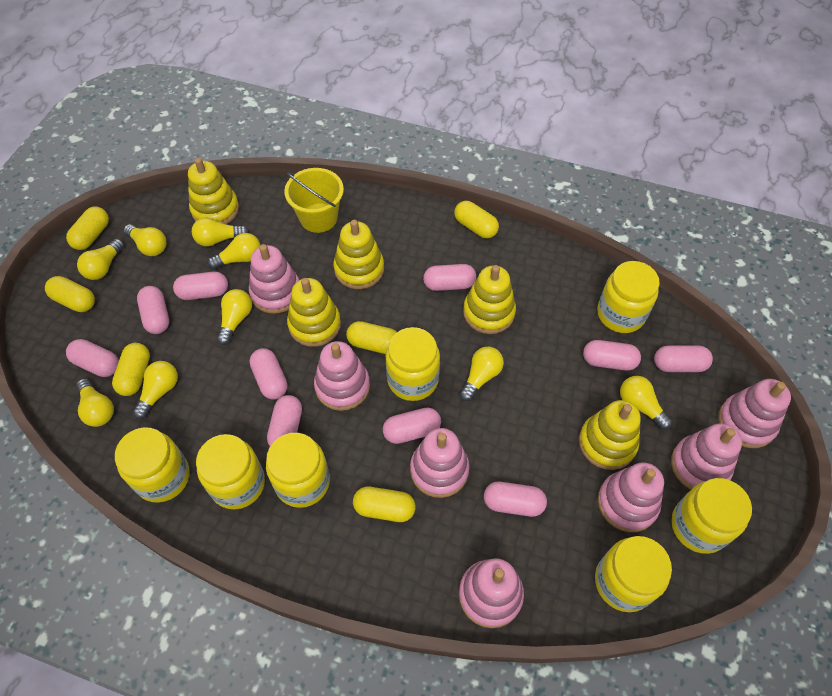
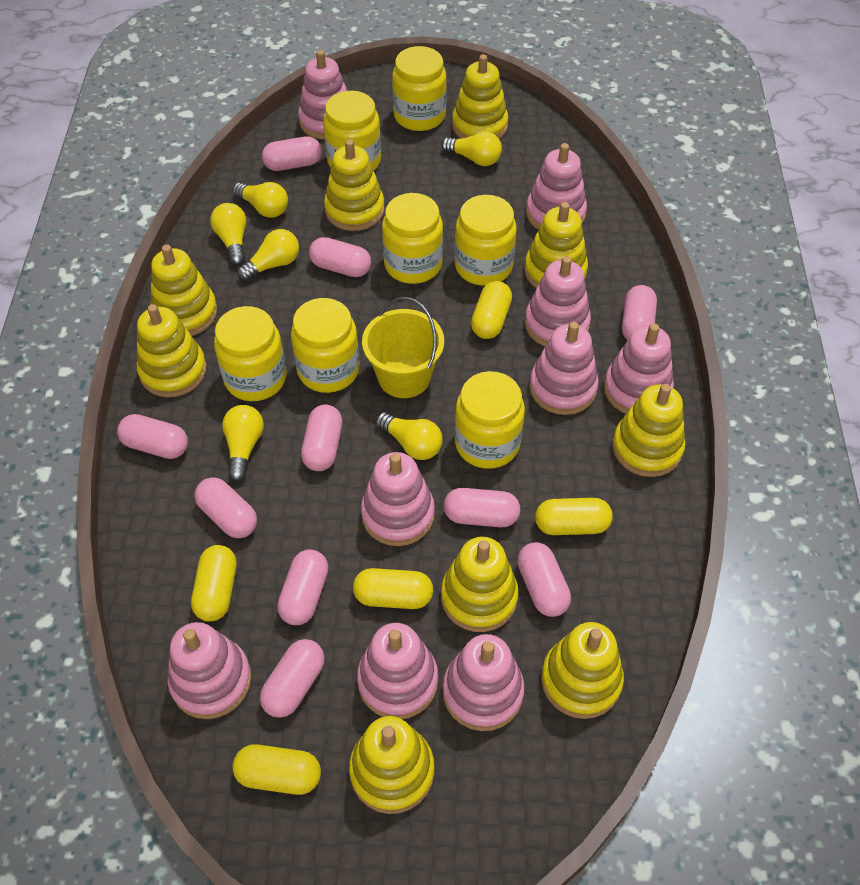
pink stacking toy: 7 -> 9
yellow capsule: 6 -> 5
yellow light bulb: 9 -> 6
yellow stacking toy: 5 -> 9

